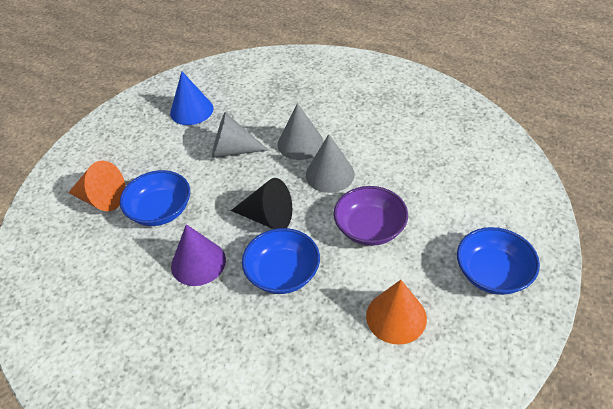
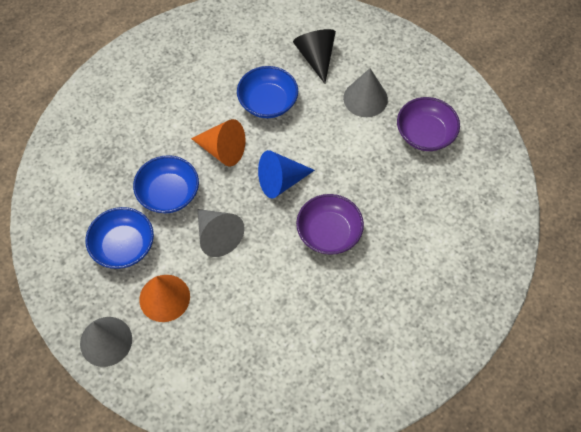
purple bowl: 1 -> 2
purple cone: 1 -> 0

